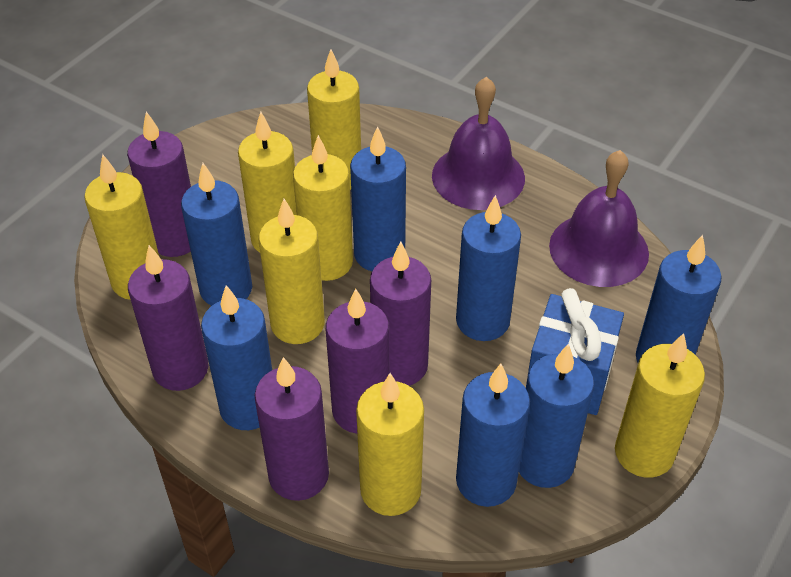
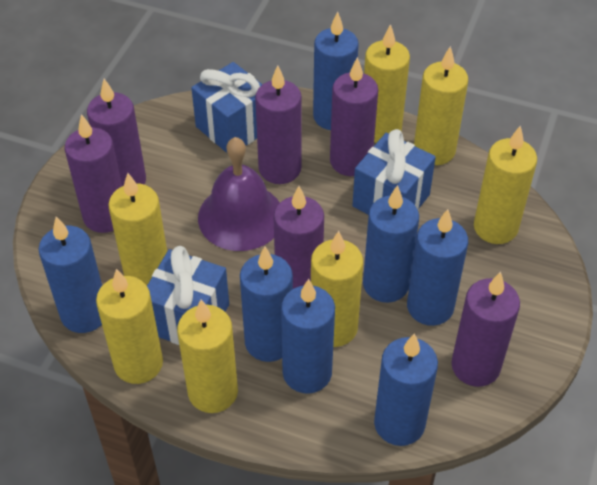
blue gift: 1 -> 3
purple bell: 2 -> 1
purple candle: 5 -> 6

